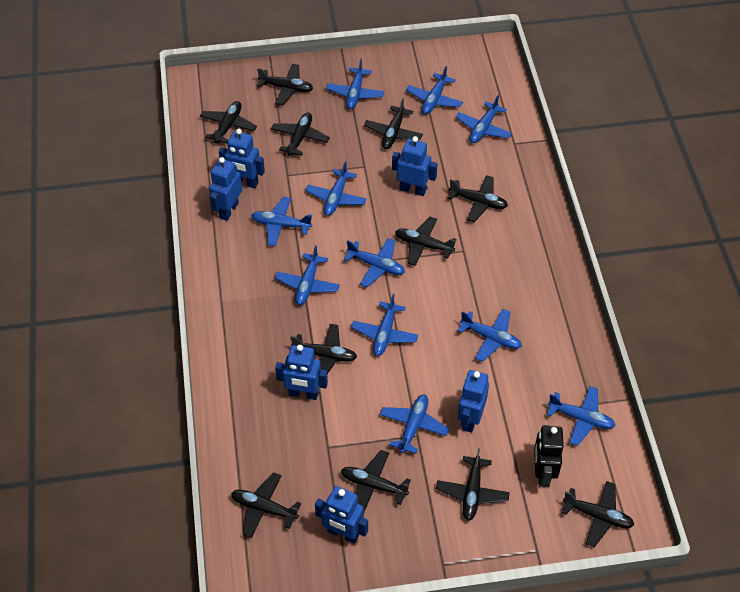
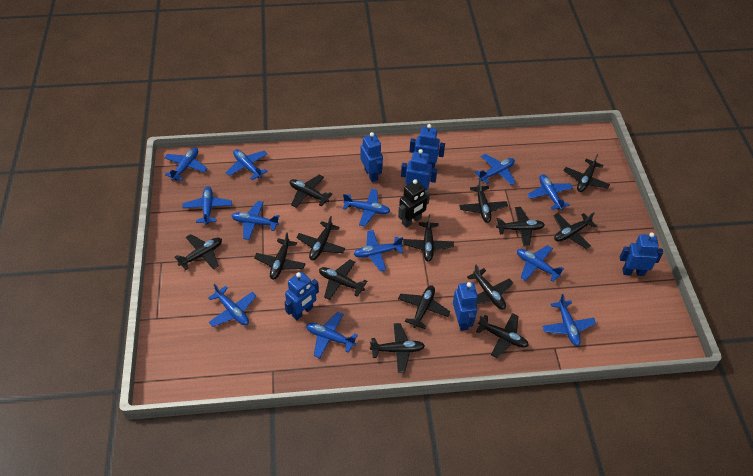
black plane: 11 -> 14
blue plane: 11 -> 12

